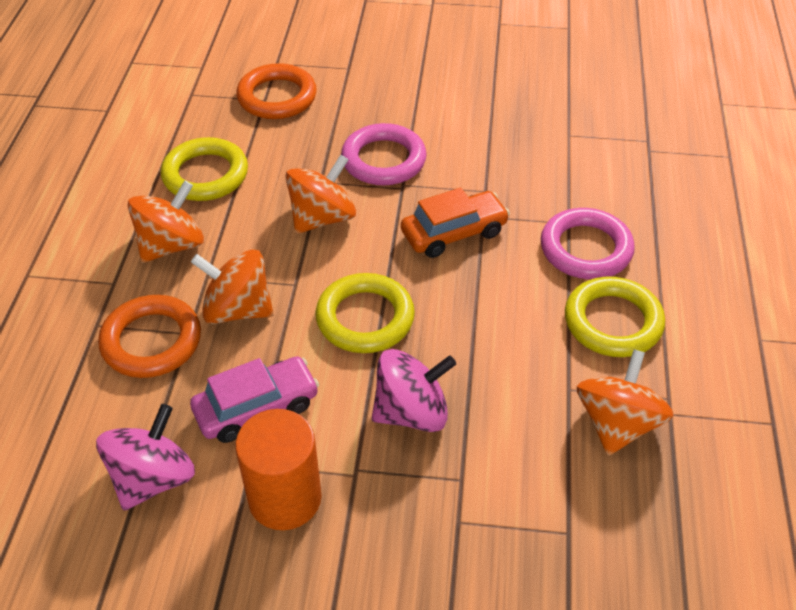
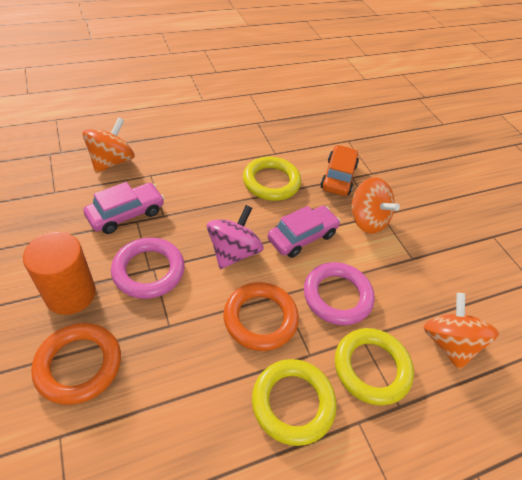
orange spinning top: 4 -> 3
pink car: 1 -> 2
pink spinning top: 2 -> 1

